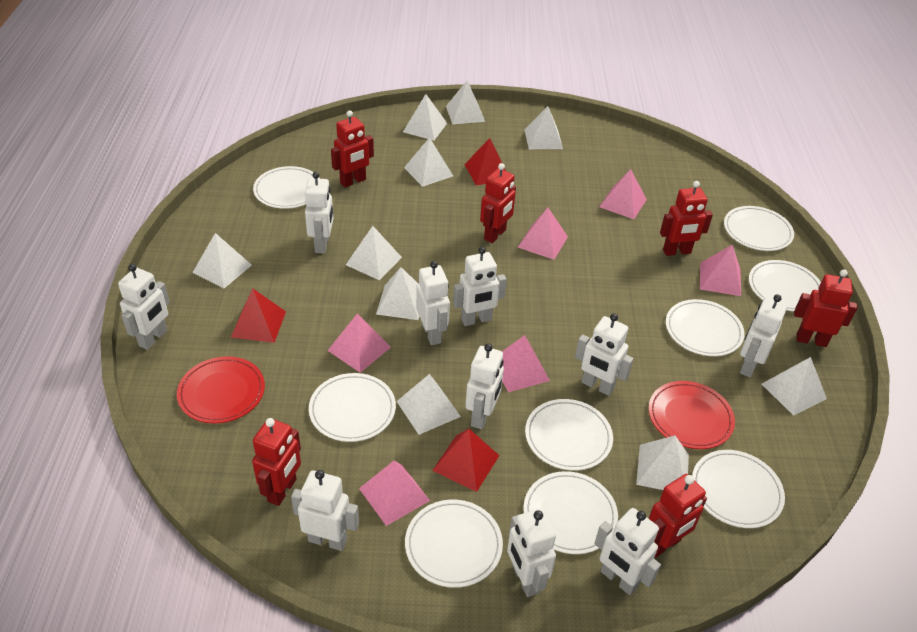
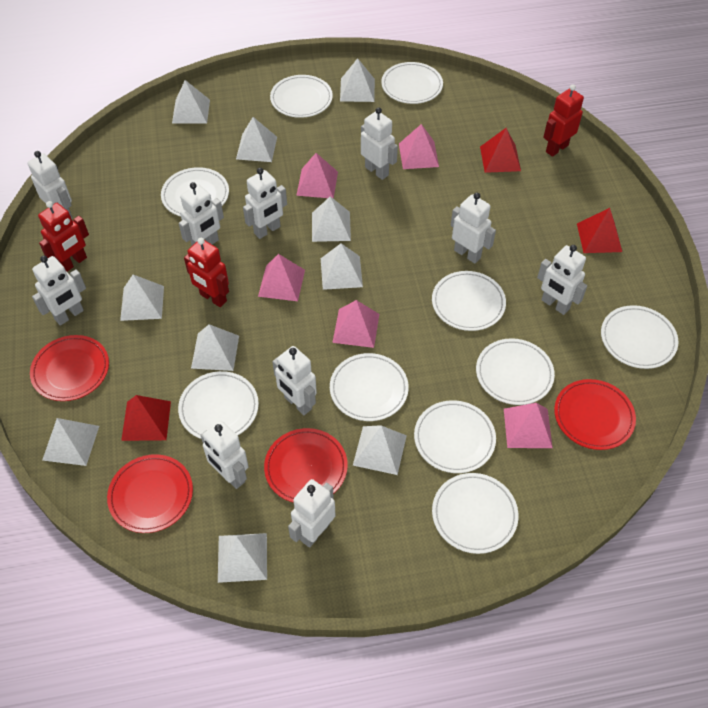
pink pyramid: 6 -> 5
red plate: 2 -> 4
red robot: 6 -> 3
white plate: 9 -> 10

